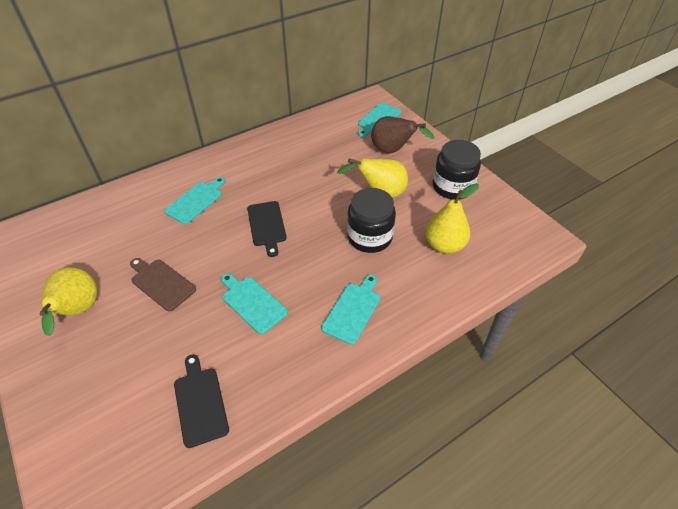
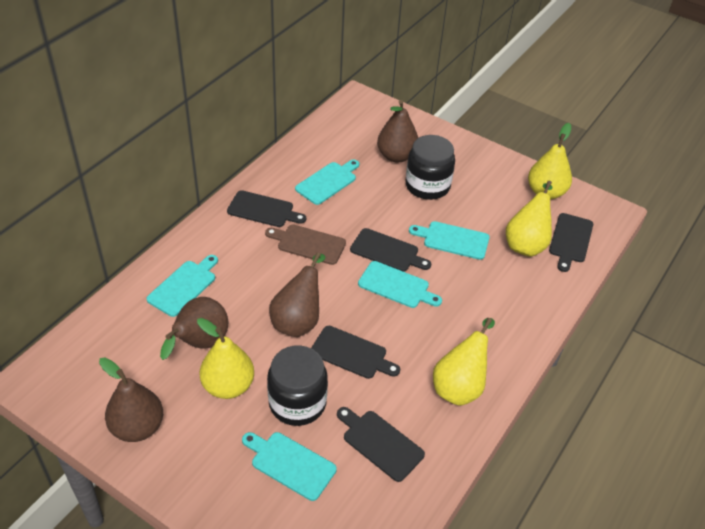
black cutting board: 2 -> 5
brown pear: 1 -> 4
turquoise cutting board: 4 -> 5
yellow pear: 3 -> 4

